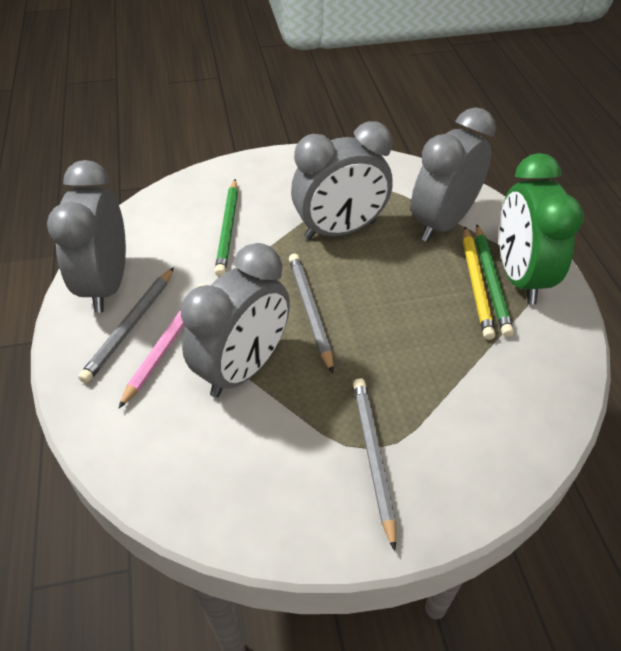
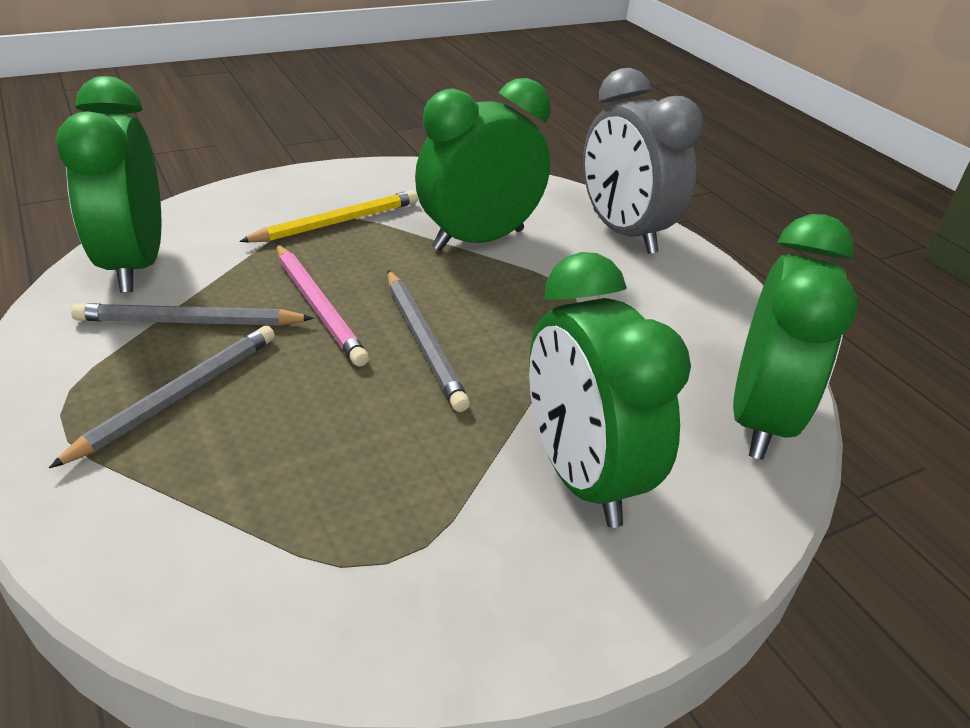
green clock: 1 -> 4
green pencil: 2 -> 0
grey clock: 4 -> 1

